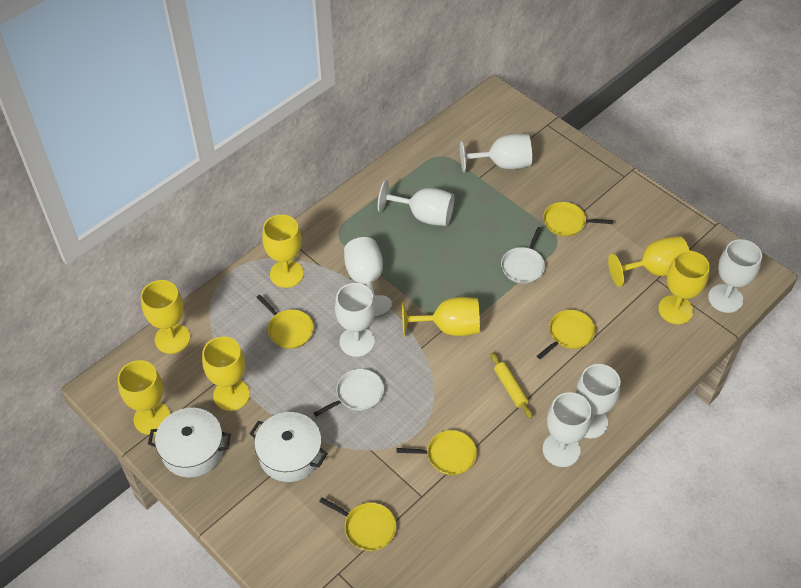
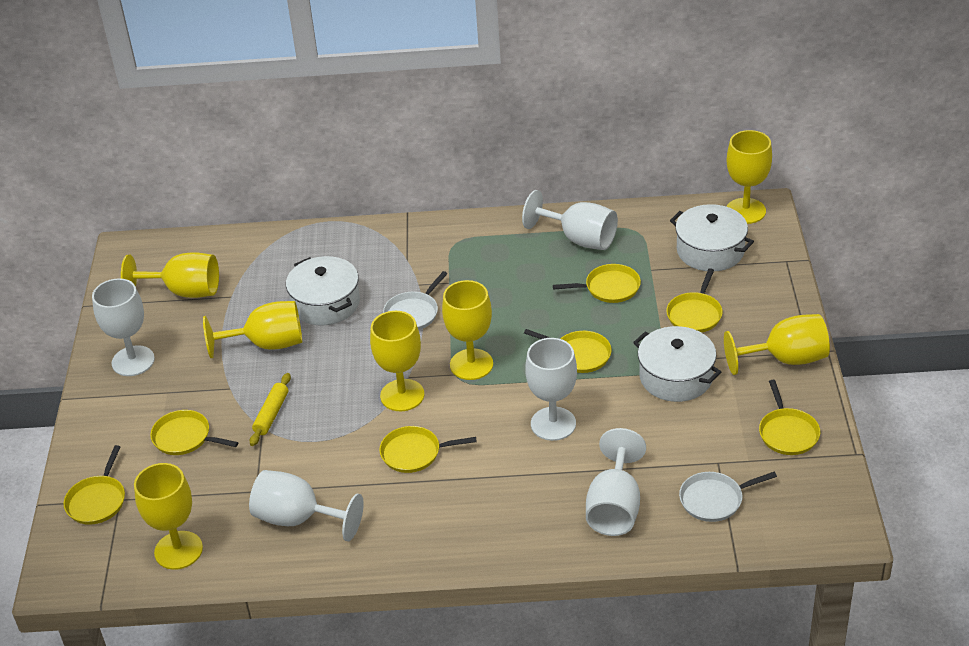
white goblet: 7 -> 5
white pot: 2 -> 3
yellow pan: 5 -> 7

